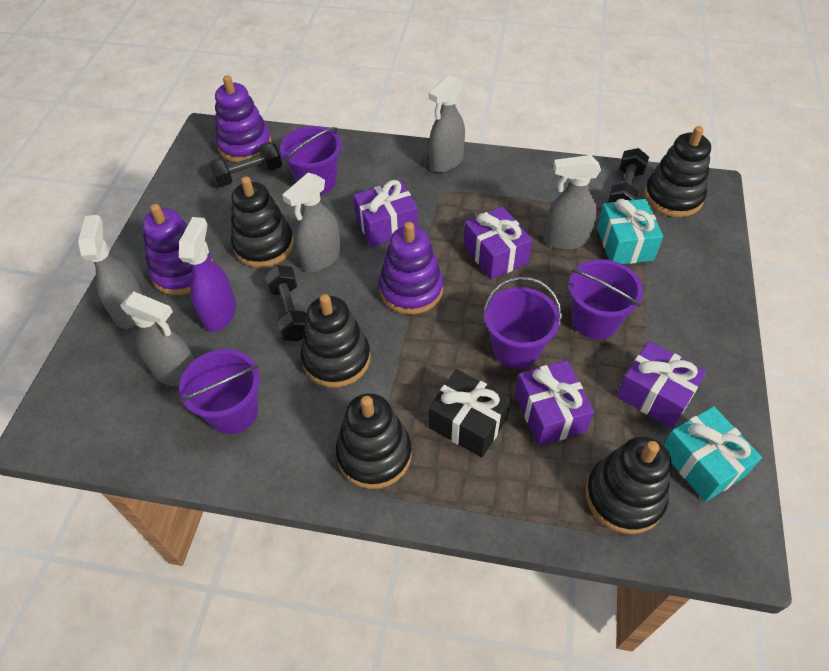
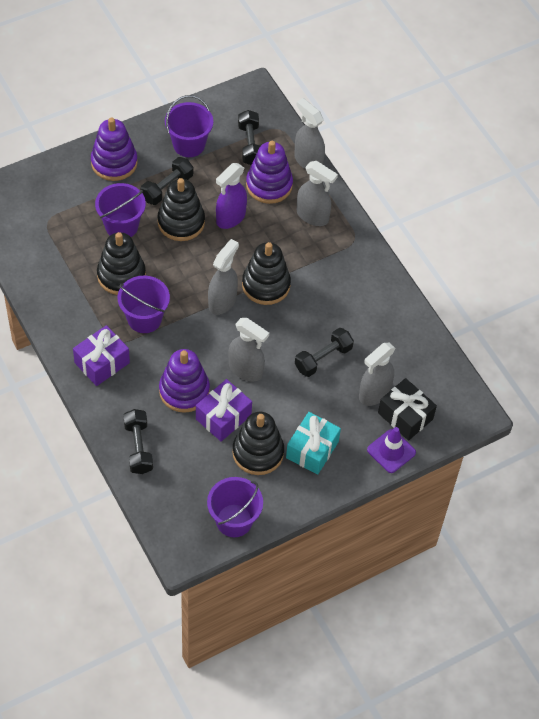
black dumbbell: 3 -> 4
black stacking toy: 5 -> 4
purple gift: 4 -> 2
purple traffic cone: 0 -> 1
turquoise gift: 2 -> 1

